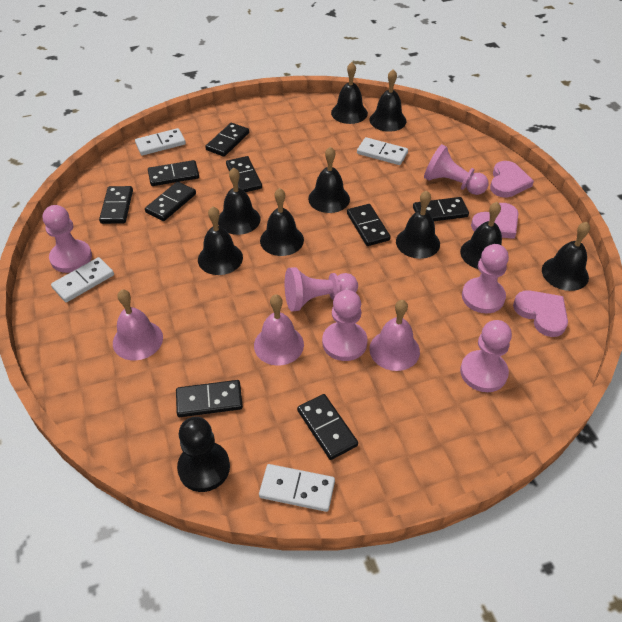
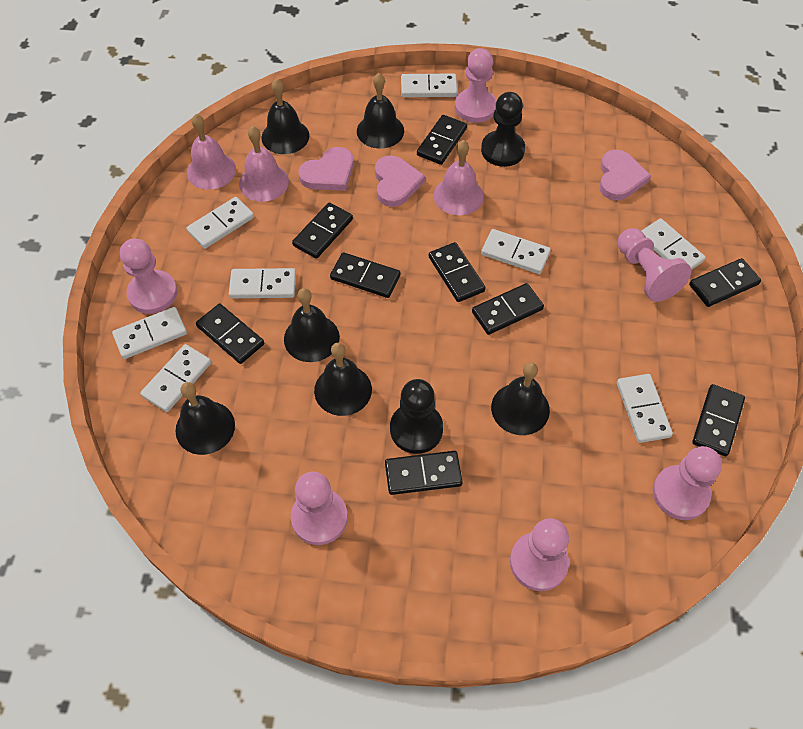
black bell: 9 -> 6
black pawn: 1 -> 2
white domino: 4 -> 8

